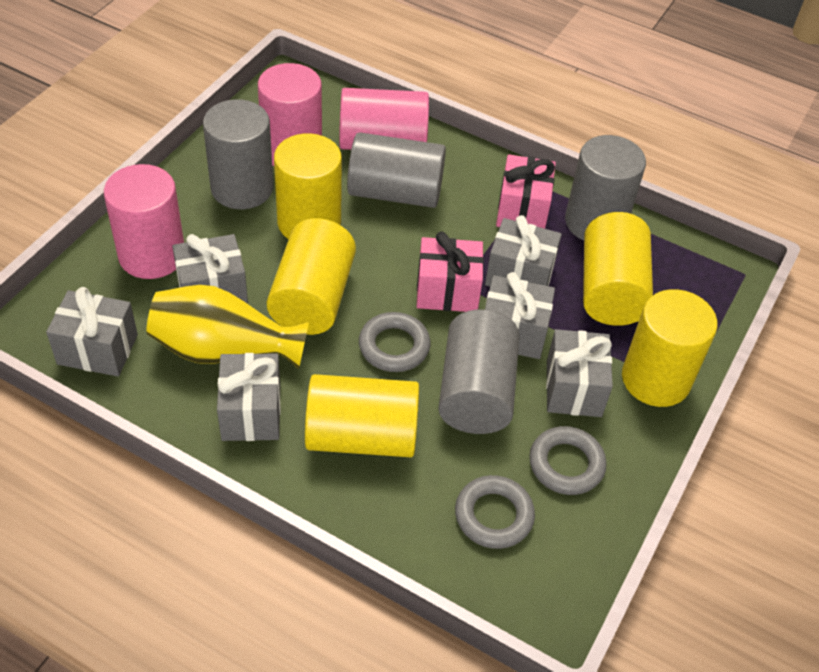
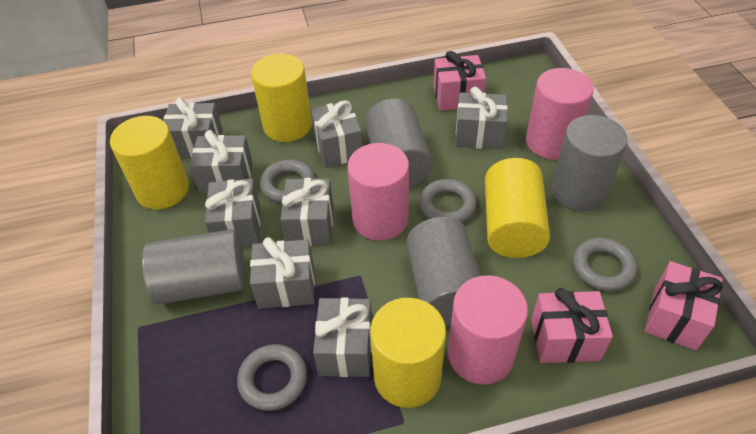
grey gift: 6 -> 8
grey ring: 3 -> 4
pink gift: 2 -> 3
yellow cylinder: 5 -> 4
yellow vase: 1 -> 0

